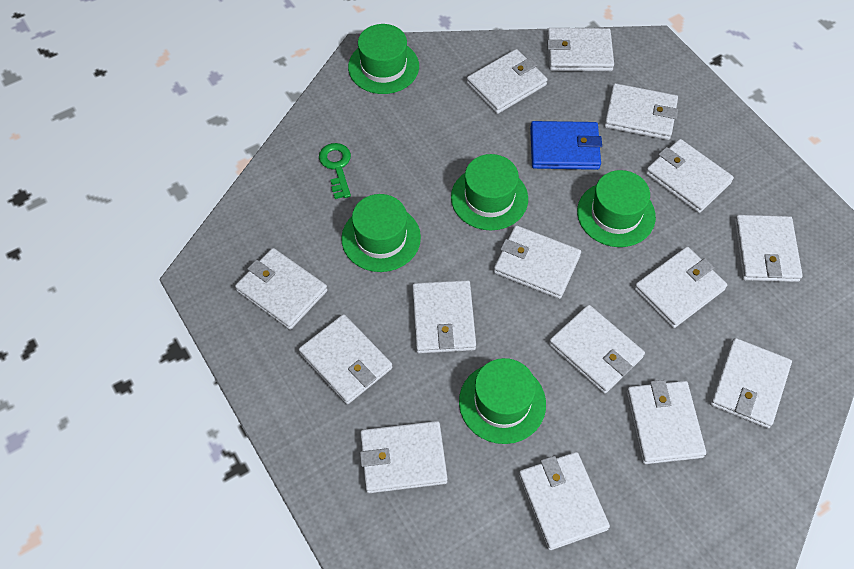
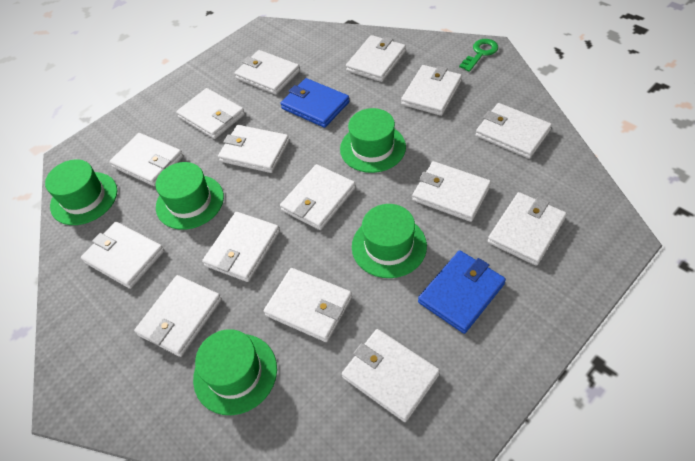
blue wallet: 1 -> 2

